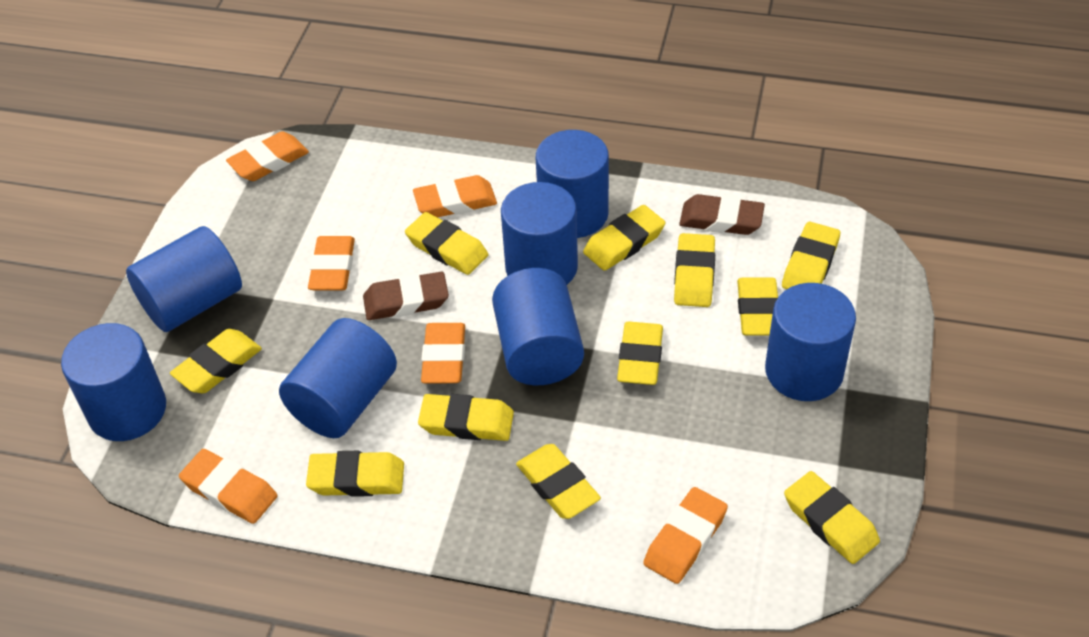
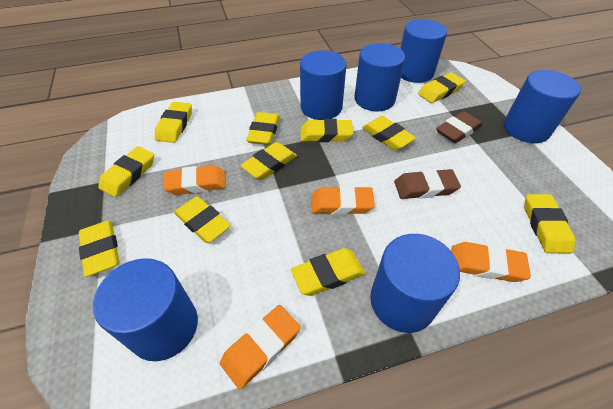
blue cylinder: 7 -> 6
orange eraser: 6 -> 4

